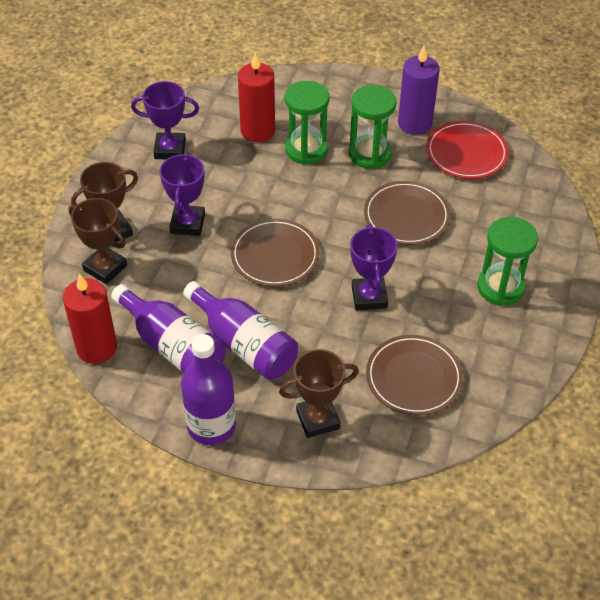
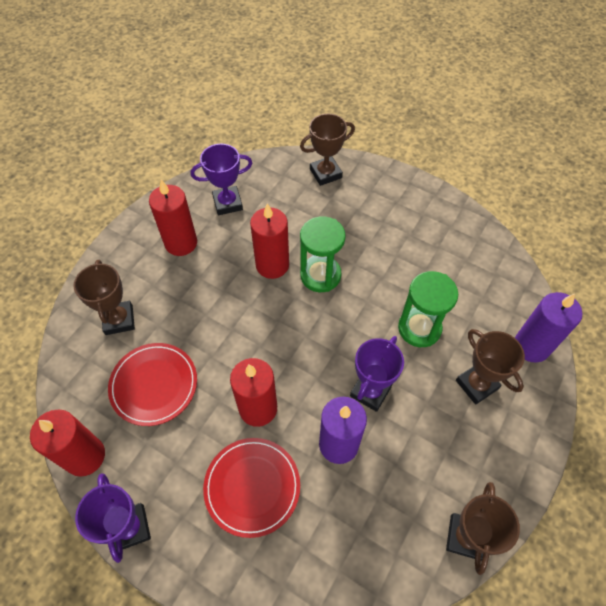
brown plate: 3 -> 0
brown trophy: 3 -> 4
green hourglass: 3 -> 2
purple bottle: 3 -> 0
purple candle: 1 -> 2
red candle: 2 -> 4
red plate: 1 -> 2

